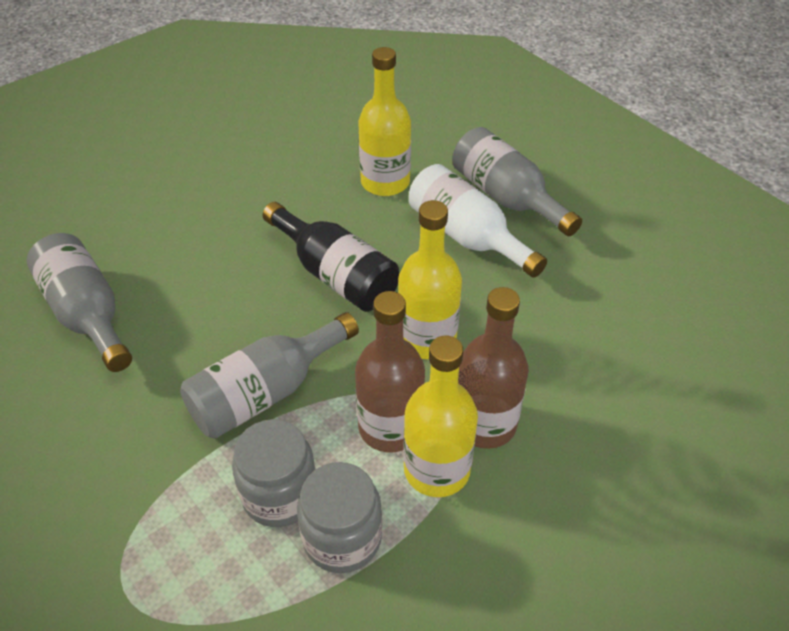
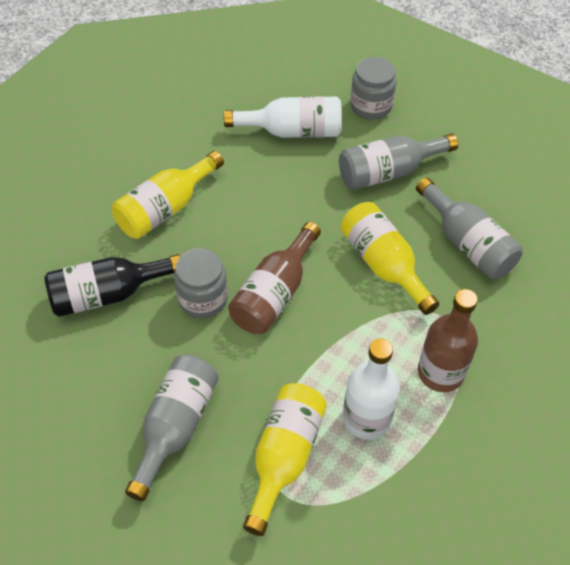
white bottle: 1 -> 2

